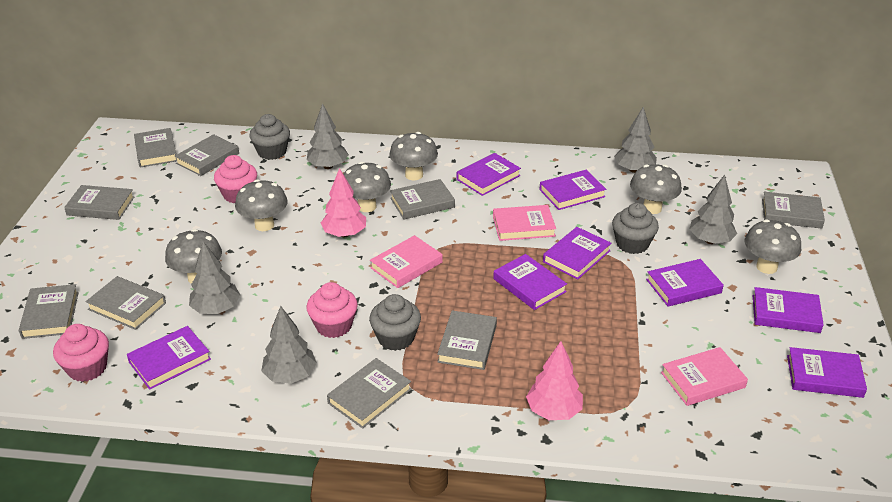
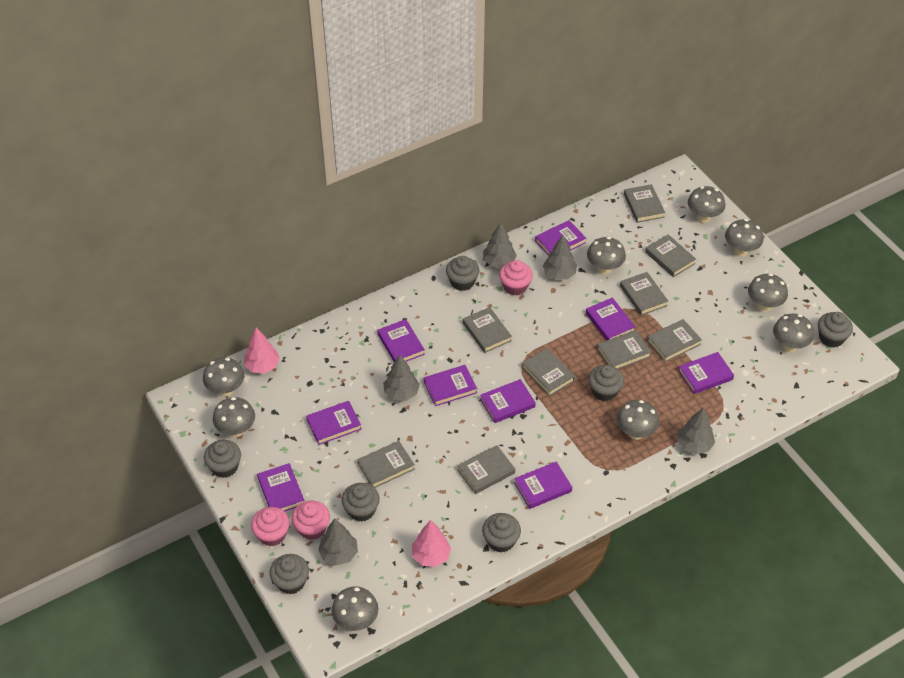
grey cupcake: 3 -> 7
grey mushroom: 6 -> 9
pink book: 3 -> 0
purple book: 8 -> 9

